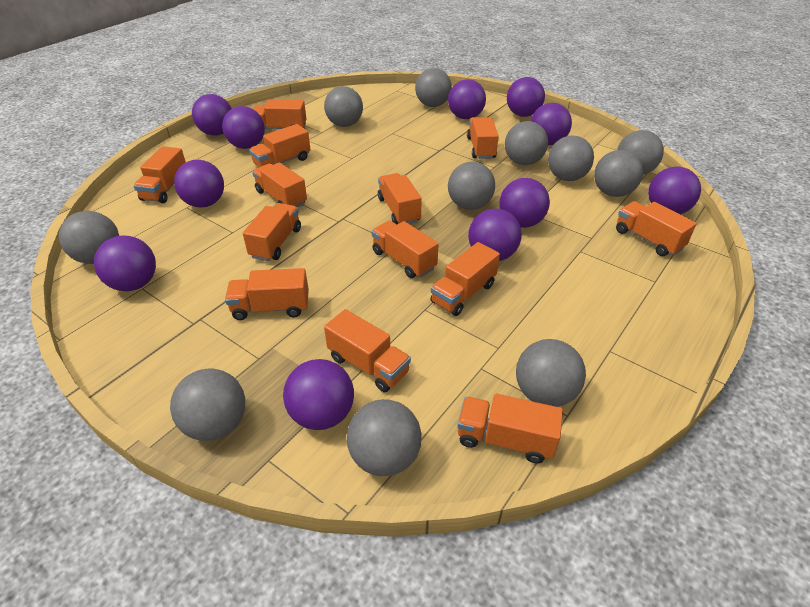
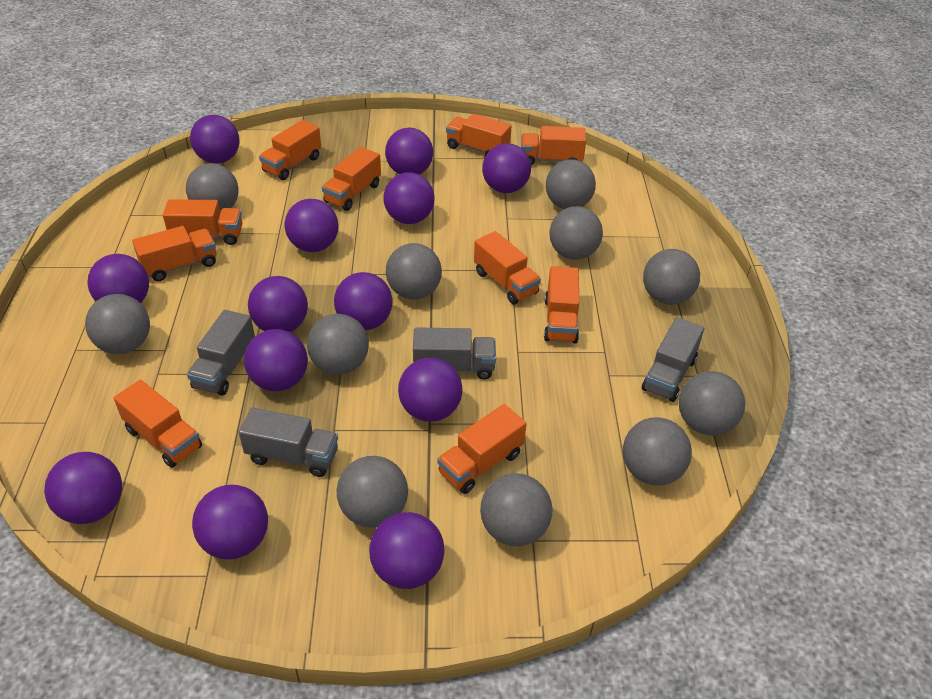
grey truck: 0 -> 4
orange truck: 13 -> 10
purple ball: 11 -> 13

